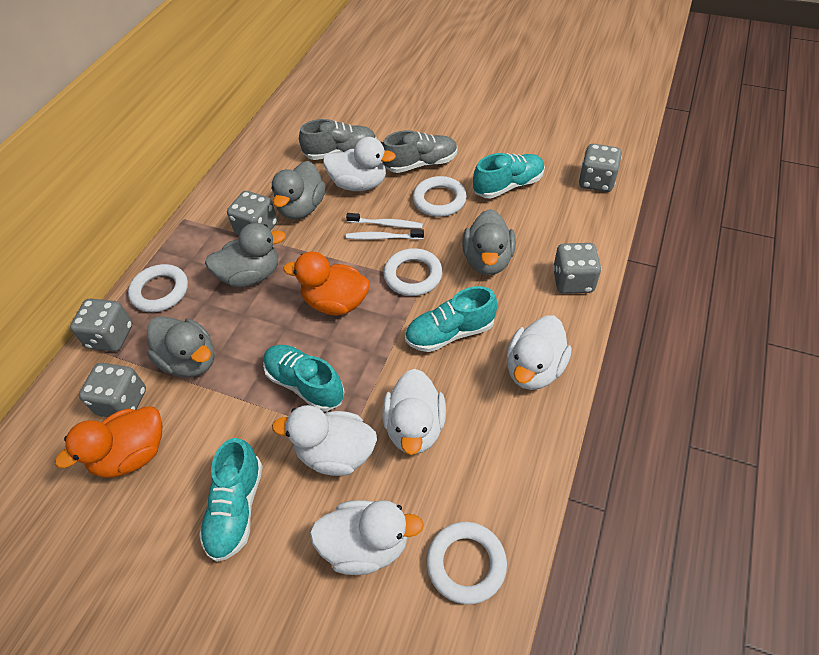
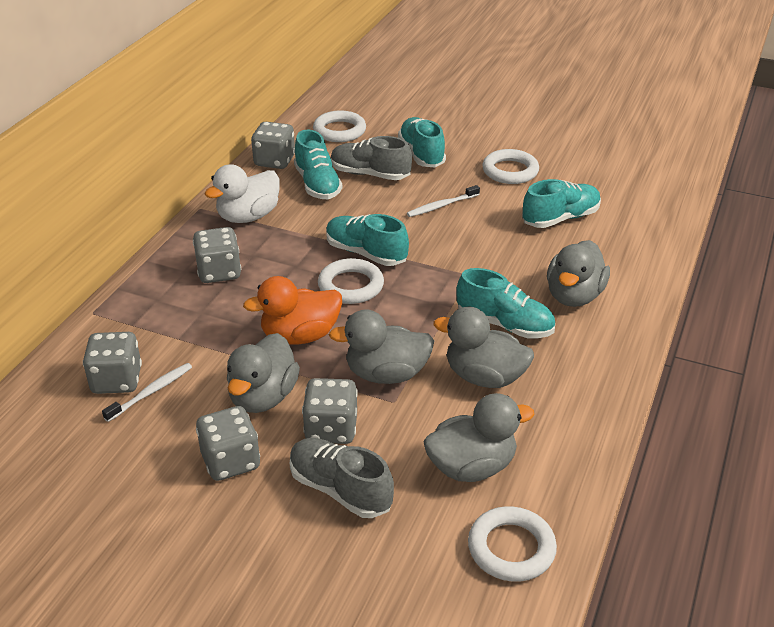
grey duck: 4 -> 5
orange duck: 2 -> 1
turquoise shoe: 4 -> 5
white duck: 5 -> 1

